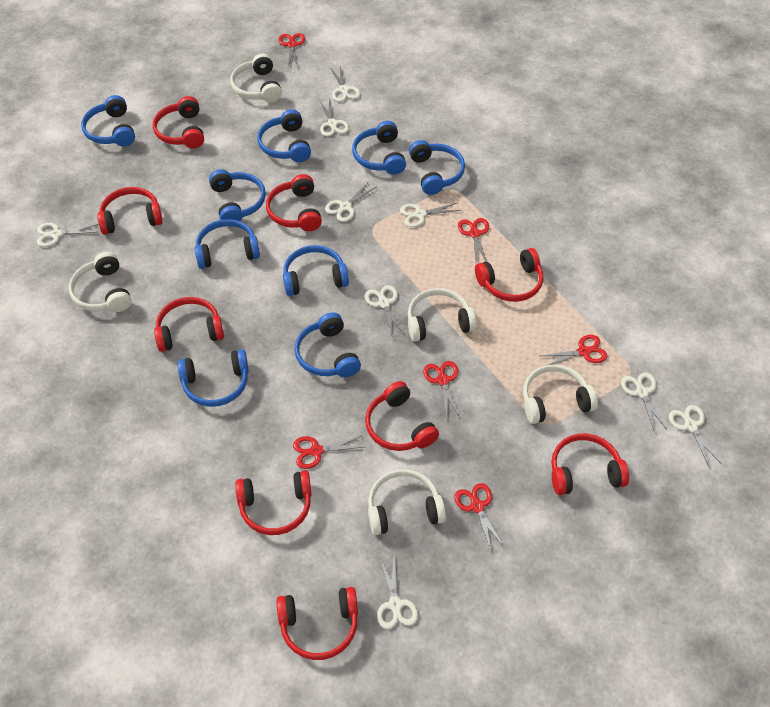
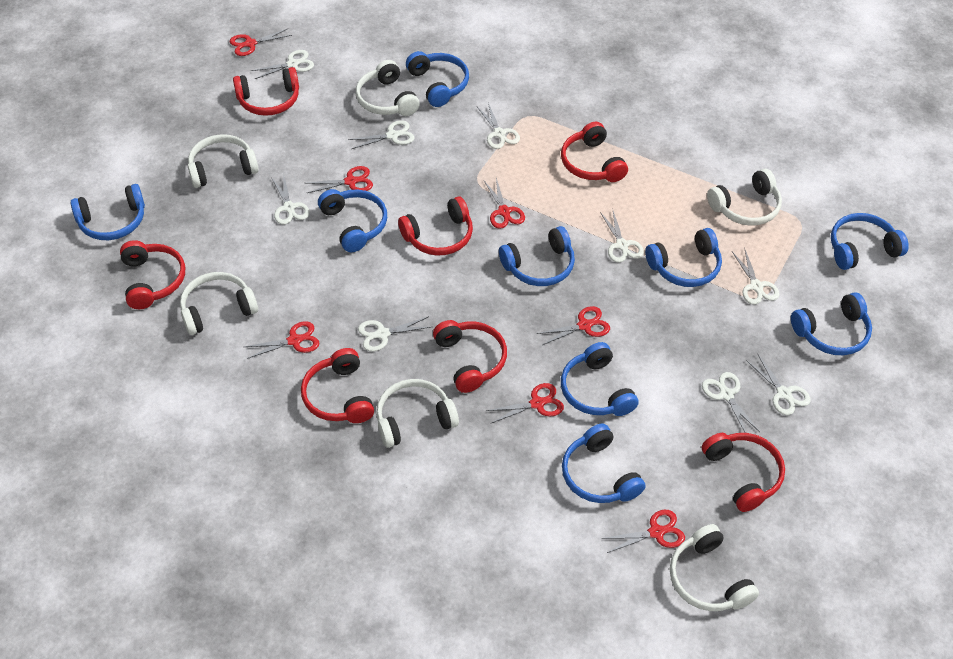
red headphones: 9 -> 7
red scissors: 6 -> 7
white headphones: 5 -> 6

